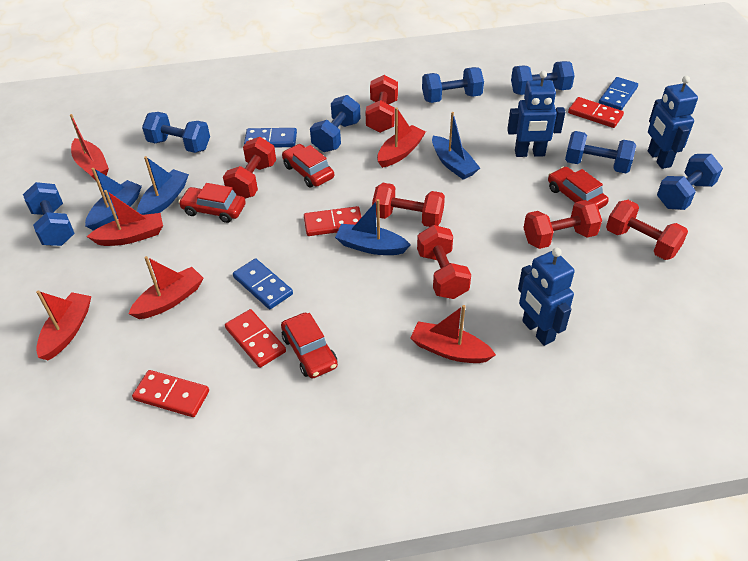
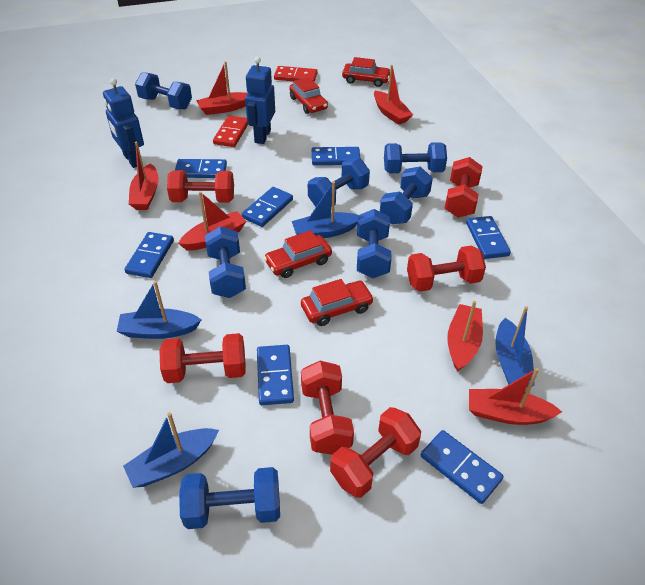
blue domino: 3 -> 7
blue robot: 3 -> 2
red domino: 4 -> 2

